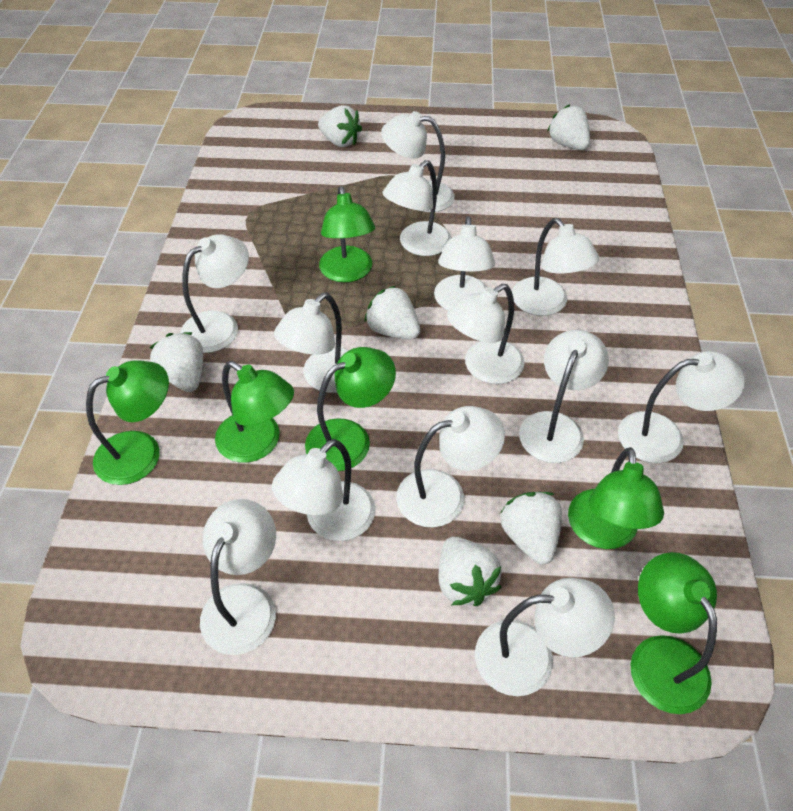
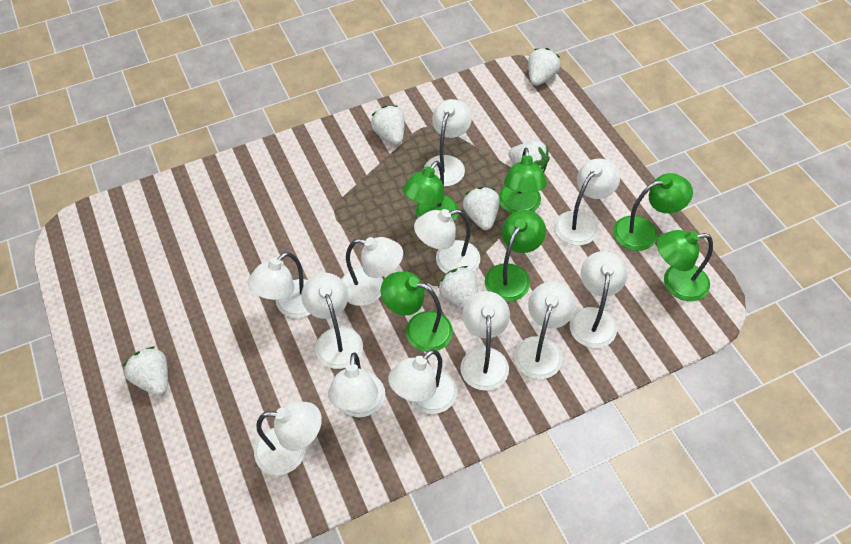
white lamp: 13 -> 12

